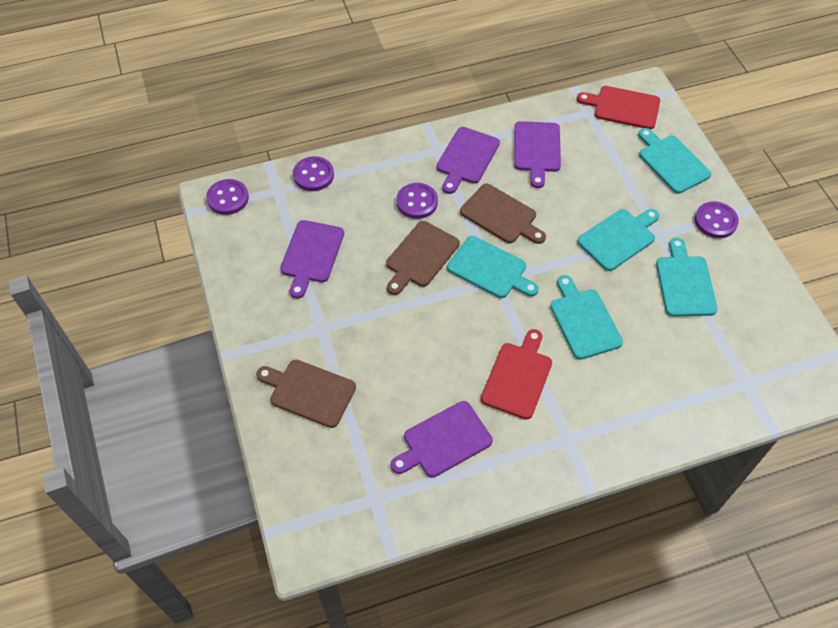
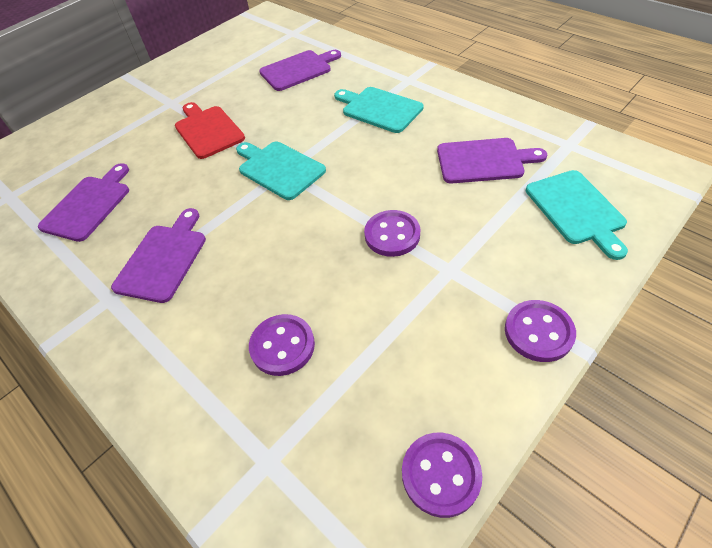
brown cutting board: 3 -> 0
red cutting board: 2 -> 1
turquoise cutting board: 5 -> 3

